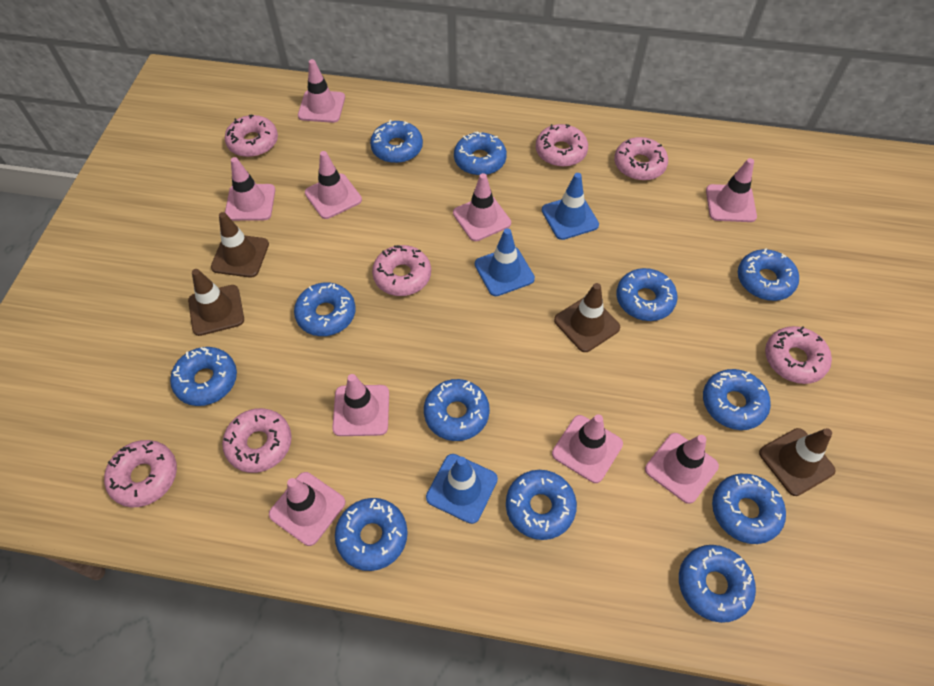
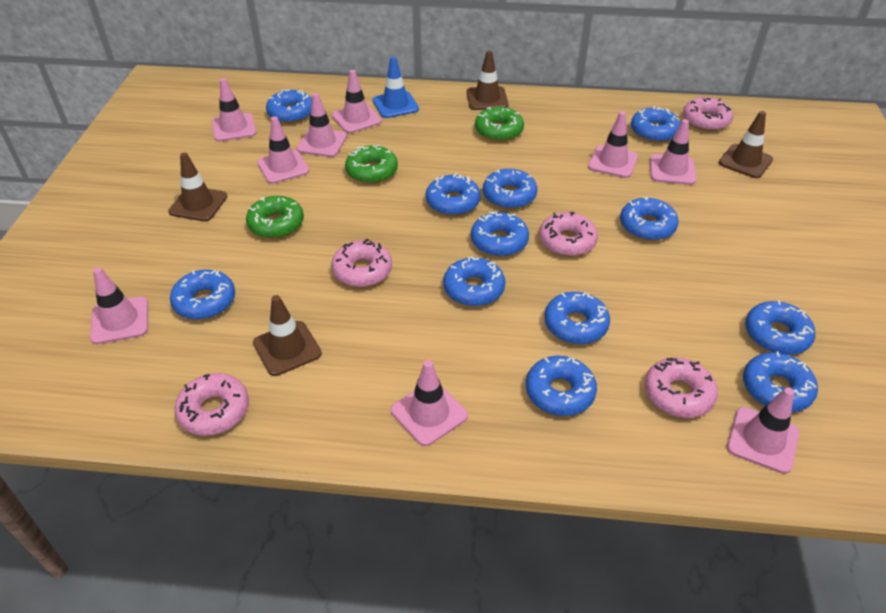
blue traffic cone: 3 -> 1
green donut: 0 -> 3
pink donut: 7 -> 5

